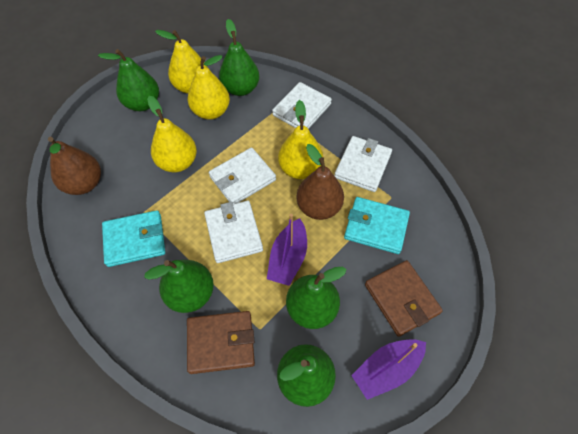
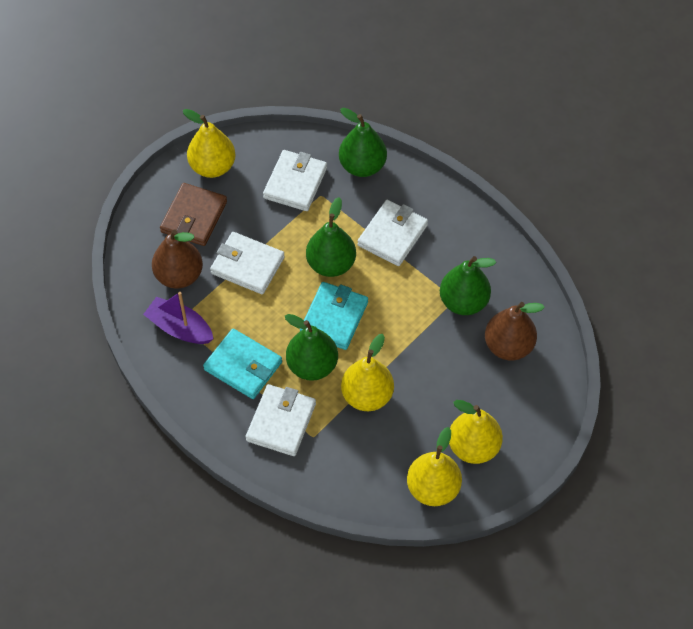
brown wallet: 2 -> 1
green pear: 5 -> 4
purple boat: 2 -> 1

